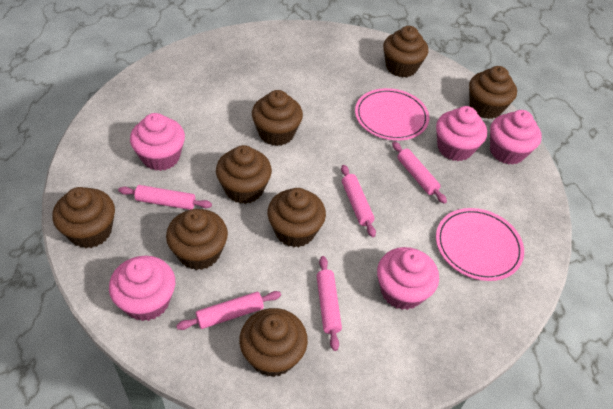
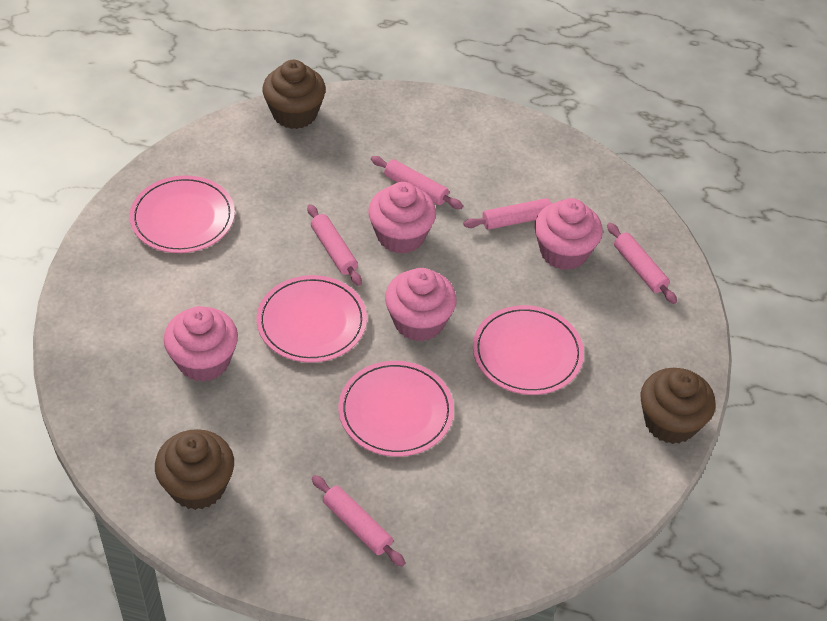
brown cupcake: 8 -> 3
pink cupcake: 5 -> 4
pink plate: 2 -> 4

